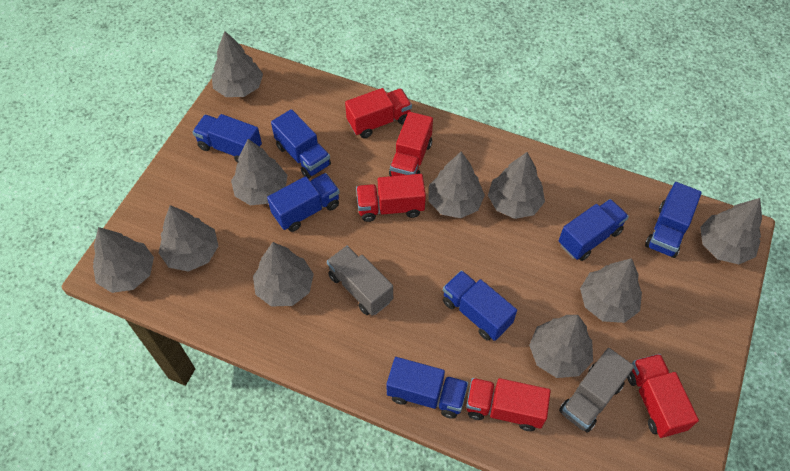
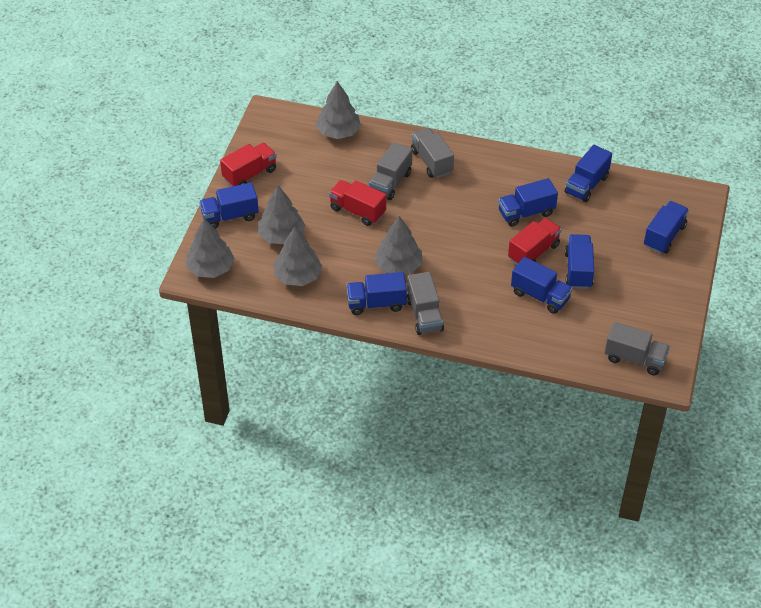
grey tree: 10 -> 5
grey truck: 2 -> 4
red truck: 5 -> 3

